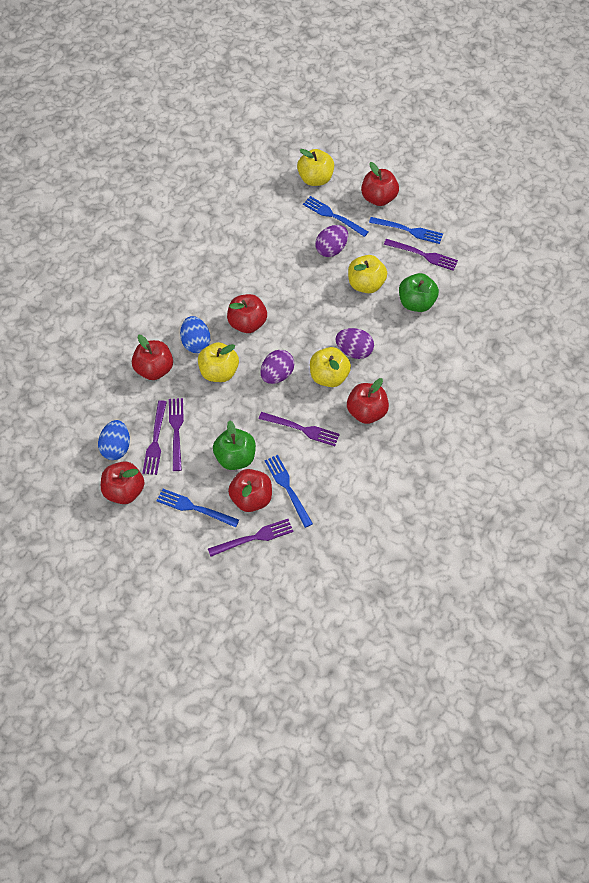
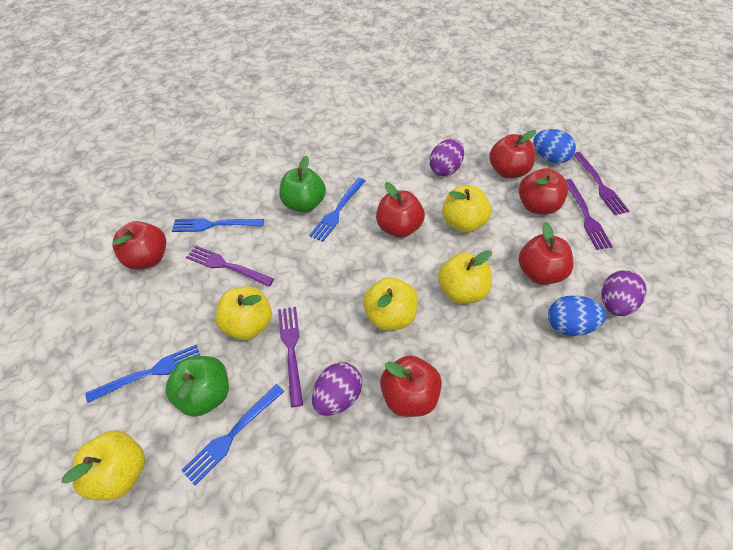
purple fork: 5 -> 4
yellow apple: 4 -> 5

